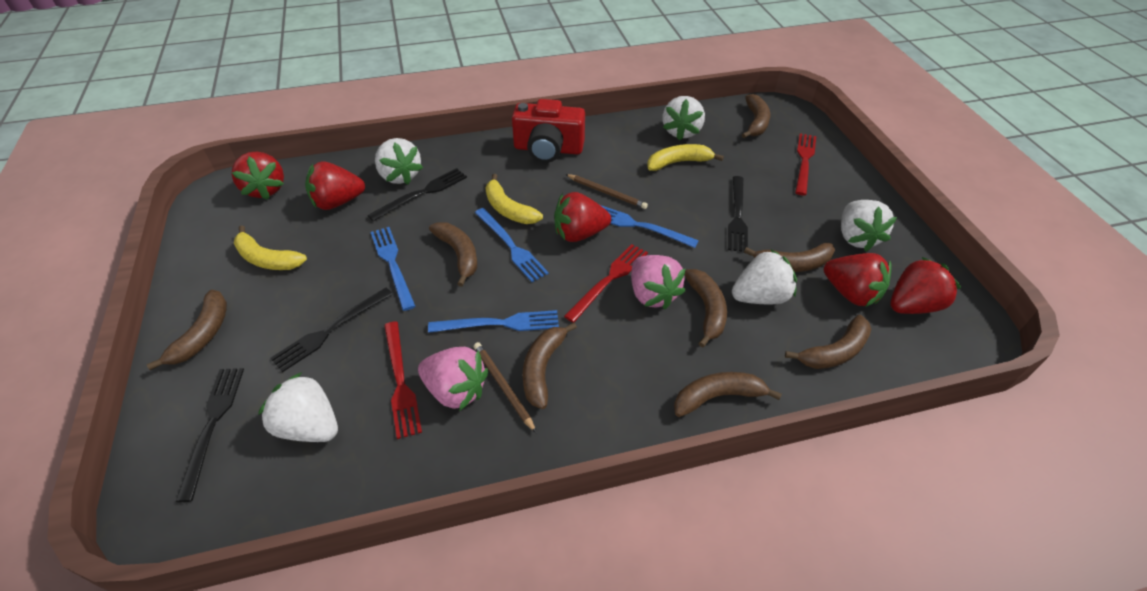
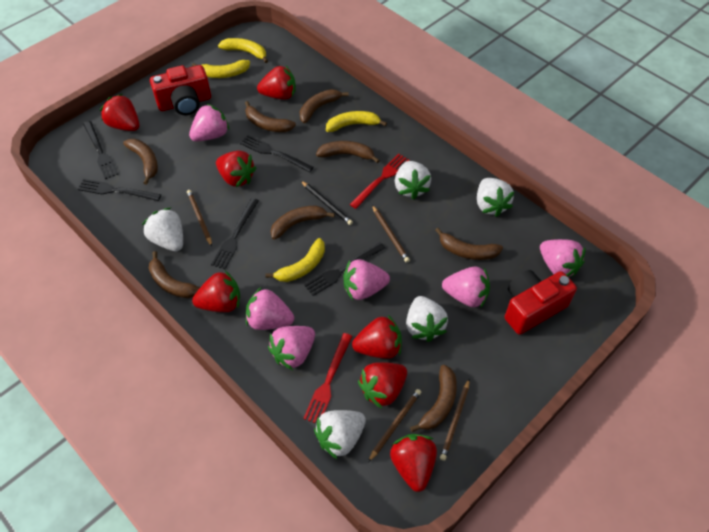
black fork: 4 -> 5
black pencil: 0 -> 1
blue fork: 4 -> 0
brown pencil: 2 -> 4
pink strawberry: 2 -> 6
red camera: 1 -> 2
red fork: 3 -> 2
red strawberry: 5 -> 7
yellow banana: 3 -> 4

